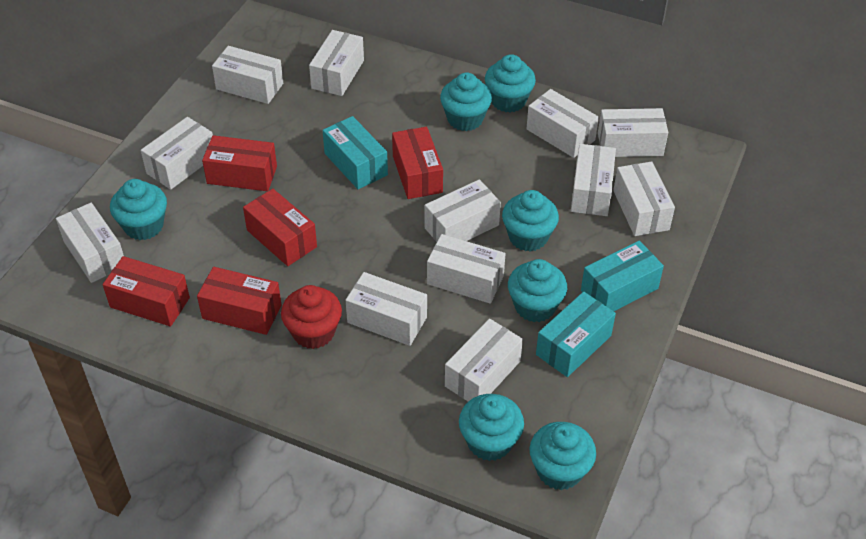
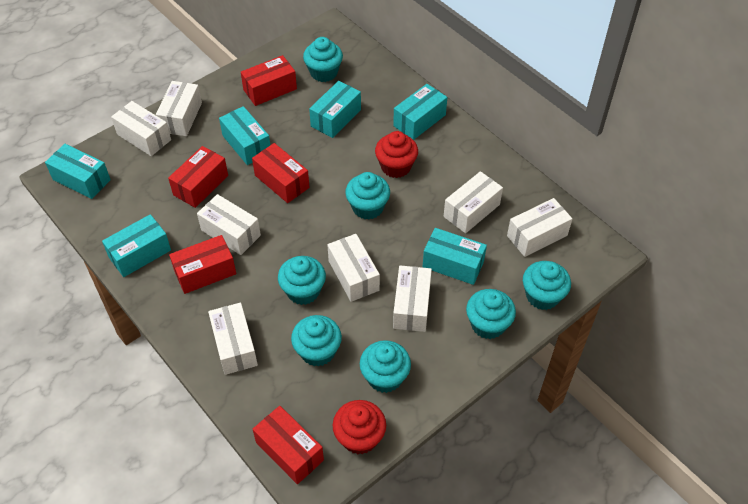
red cupcake: 1 -> 2
turquoise box: 3 -> 6
white box: 12 -> 8

